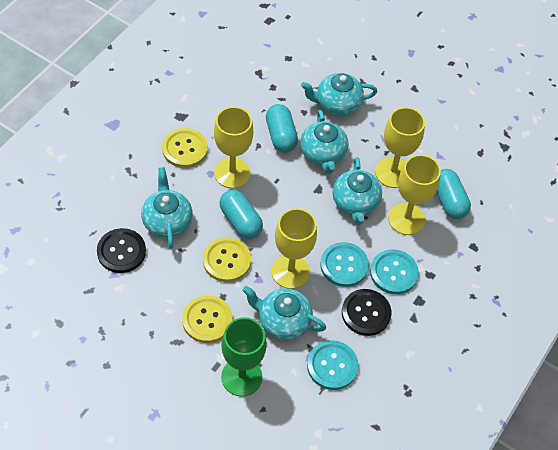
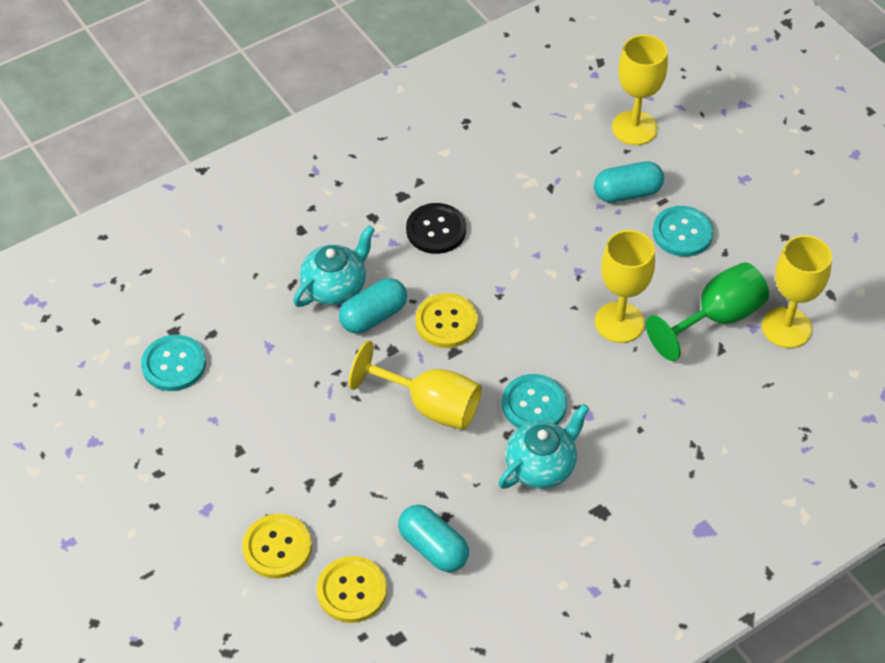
black button: 2 -> 1
turquoise teapot: 5 -> 2

